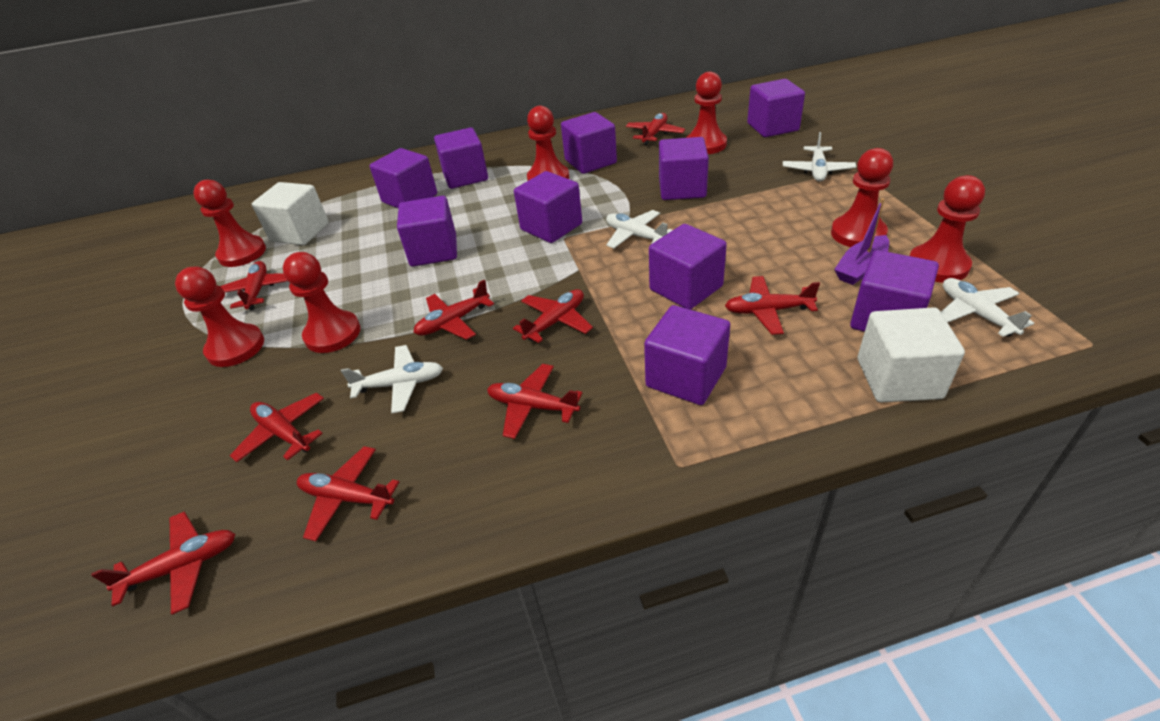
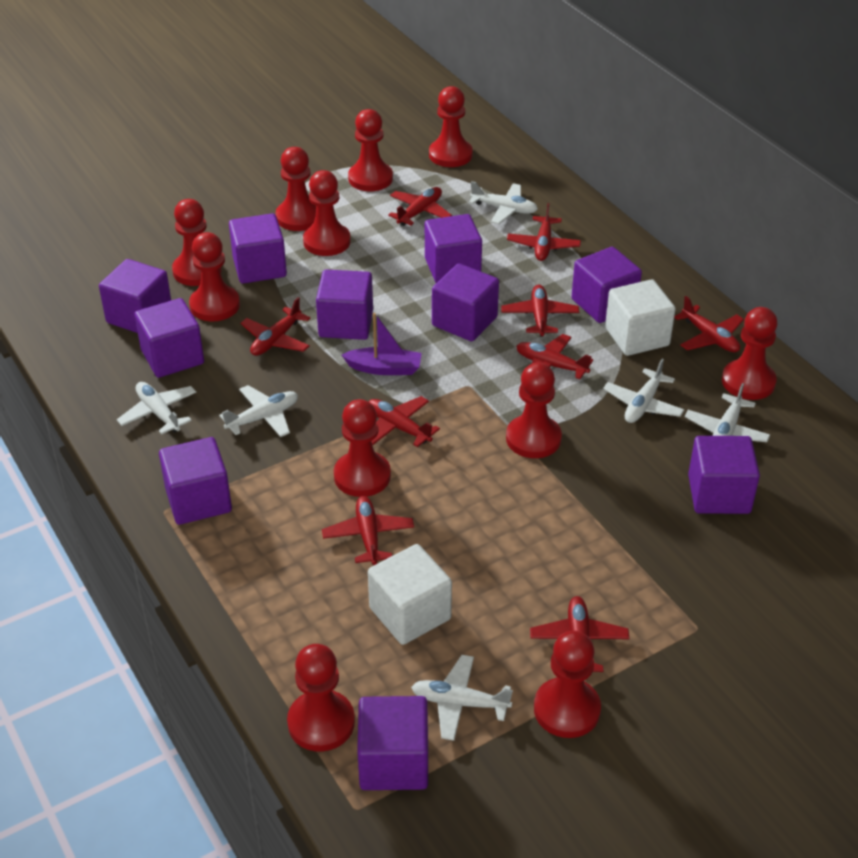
red pawn: 7 -> 11
white plane: 4 -> 6

